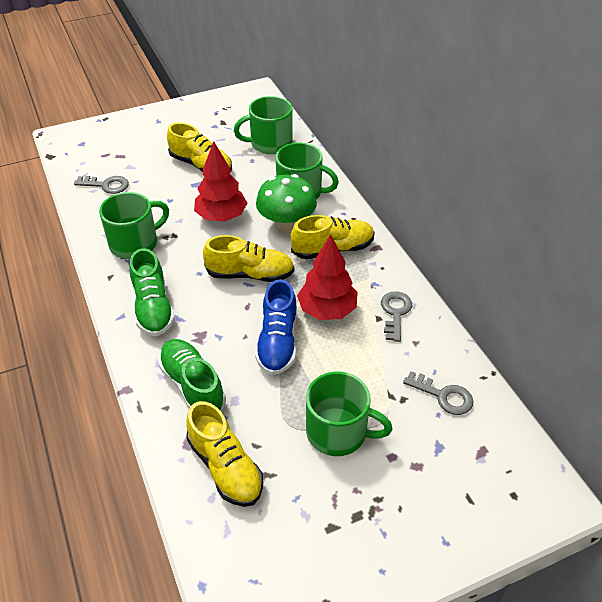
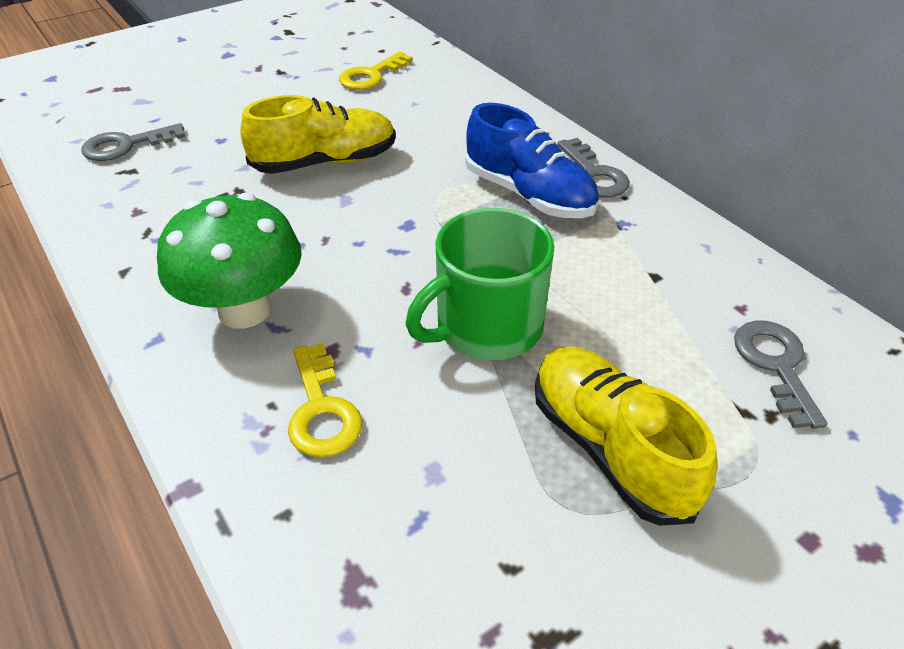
green mug: 4 -> 1
green shoe: 2 -> 0
red tree: 2 -> 0
yellow key: 0 -> 2
yellow shoe: 4 -> 2

